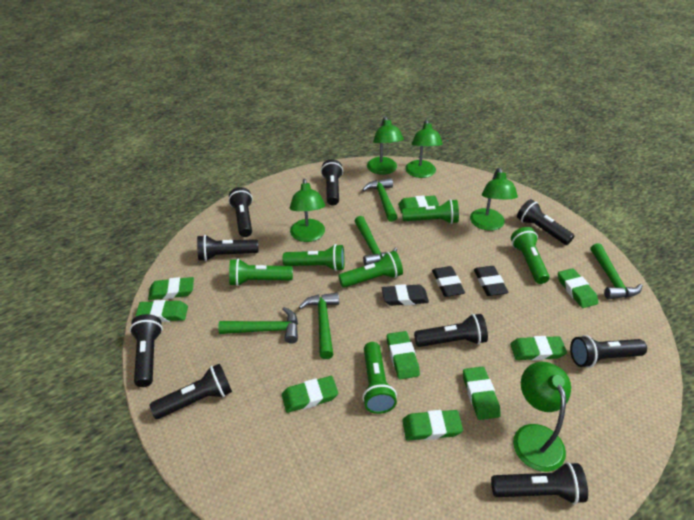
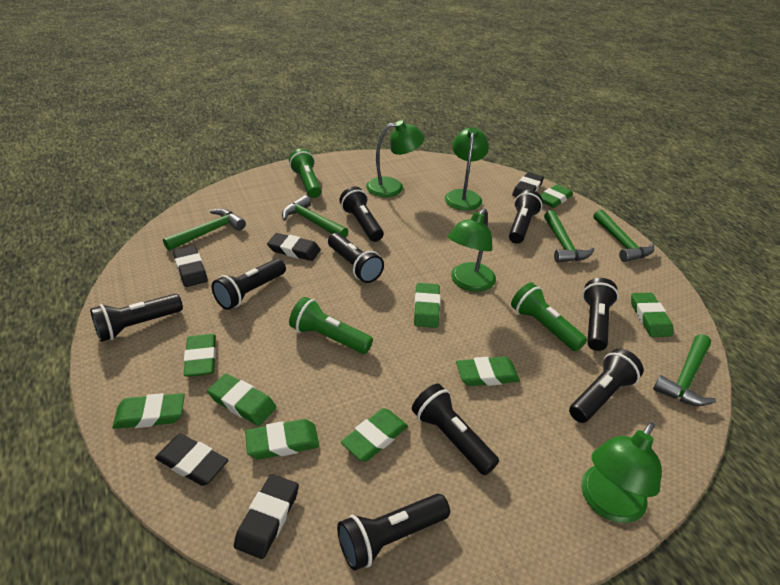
black eraser: 3 -> 5
green flashlight: 6 -> 3
green lamp: 5 -> 4

